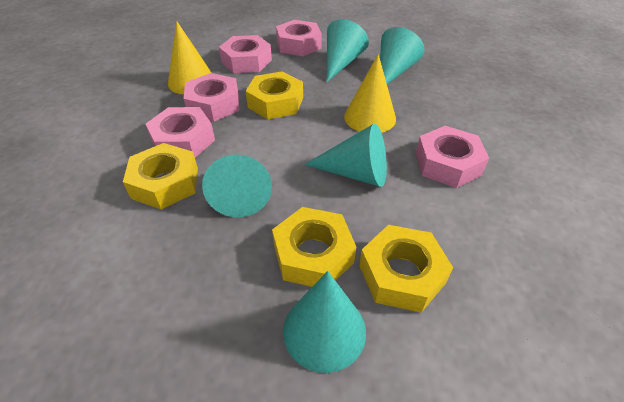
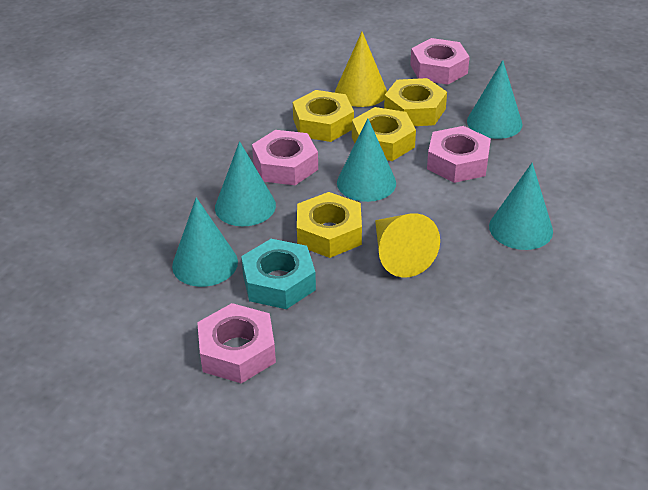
pink nut: 5 -> 4
turquoise nut: 0 -> 1

